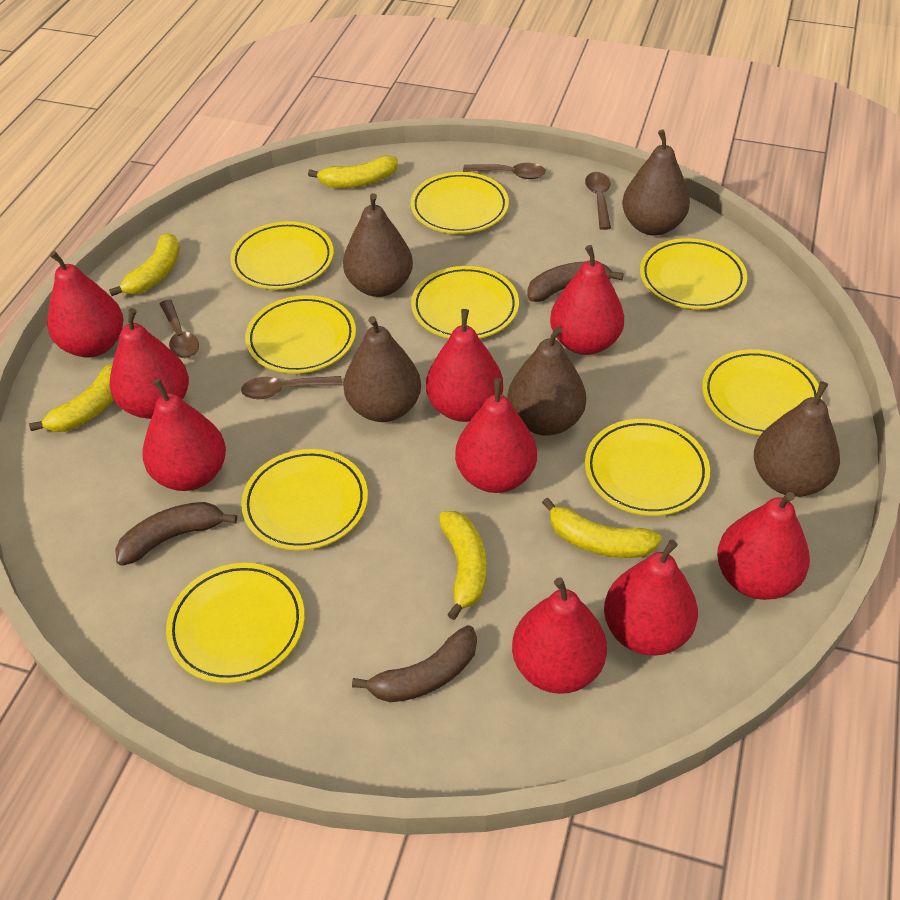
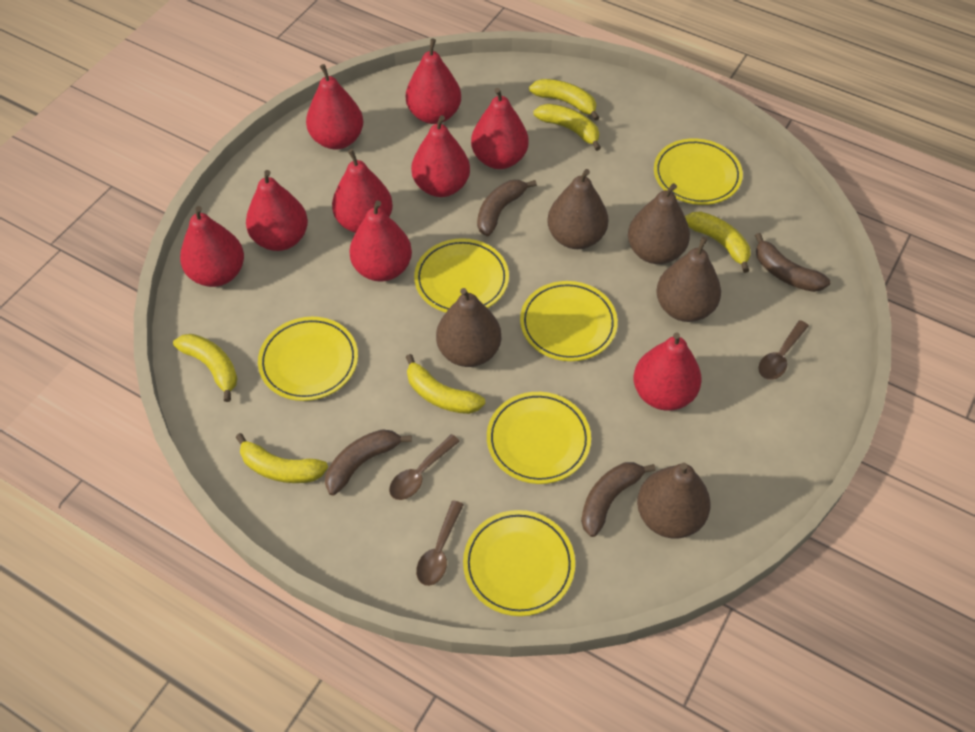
brown banana: 3 -> 4
brown spoon: 4 -> 3
yellow banana: 5 -> 6
yellow plate: 9 -> 6

